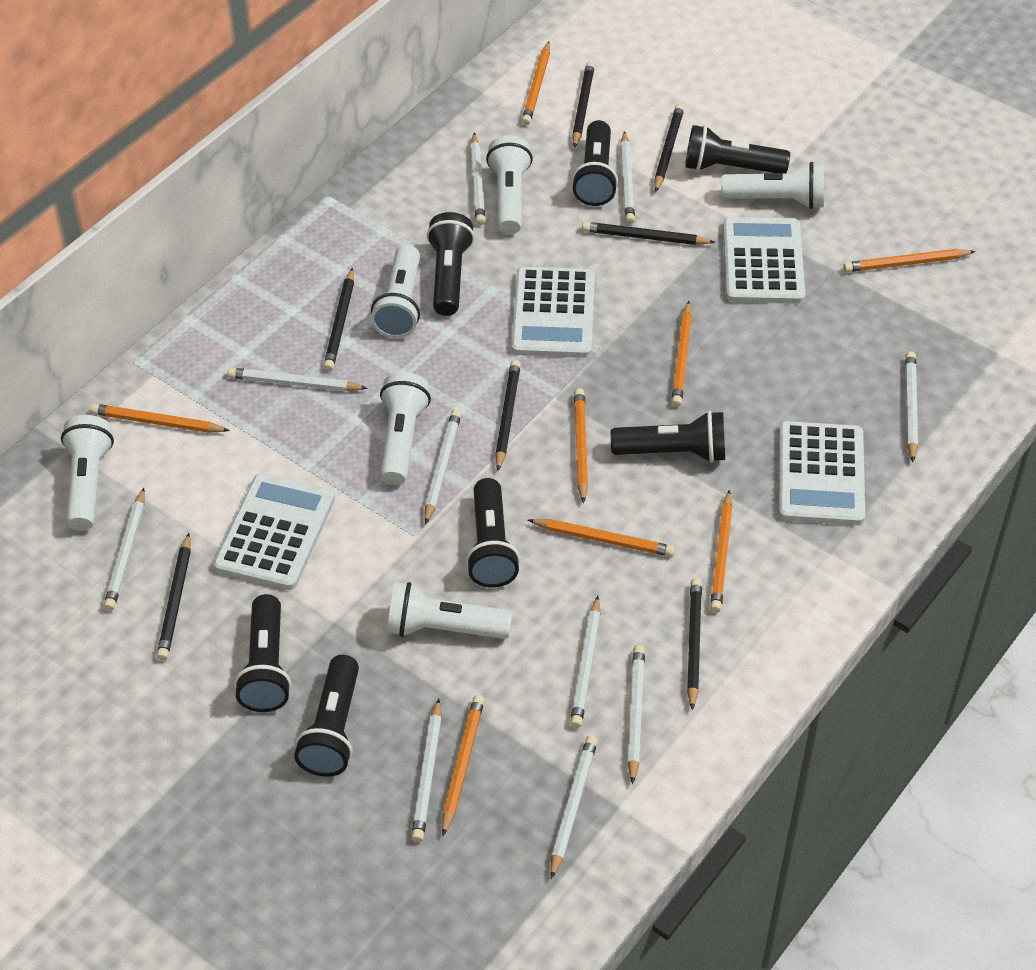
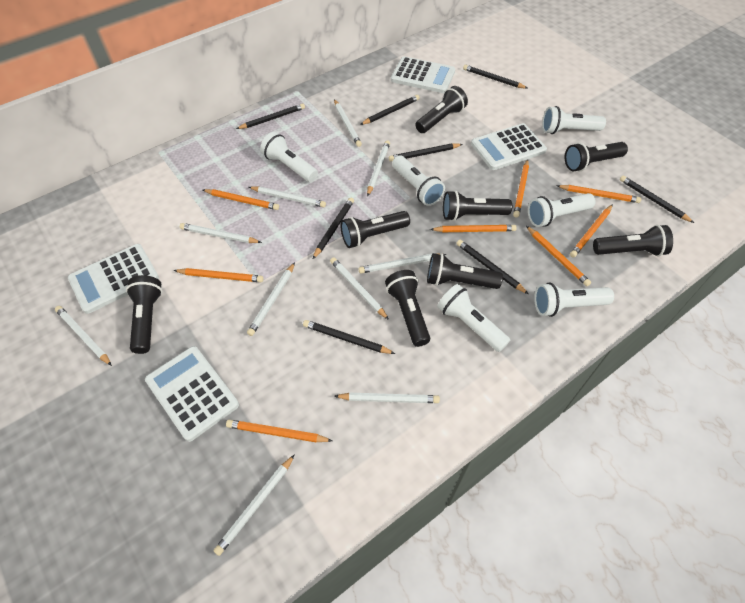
black flashlight: 7 -> 8
black pencil: 7 -> 8

